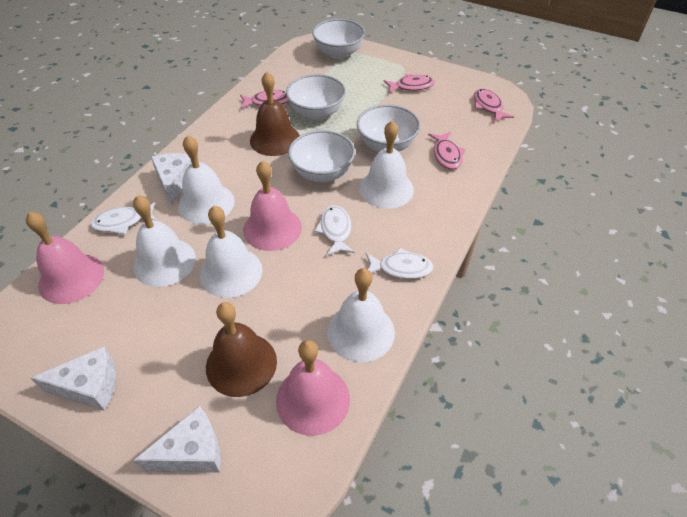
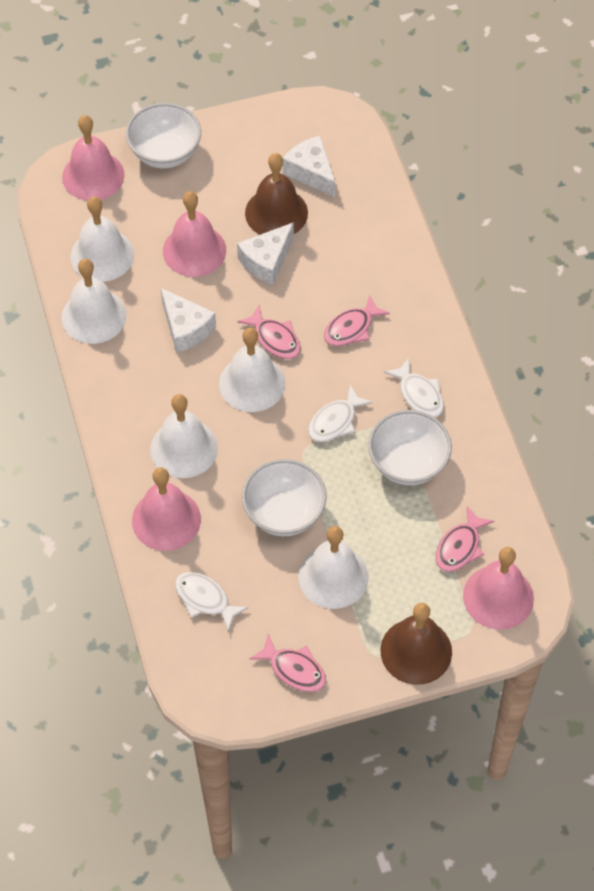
pink bell: 3 -> 4
white bowl: 4 -> 3

